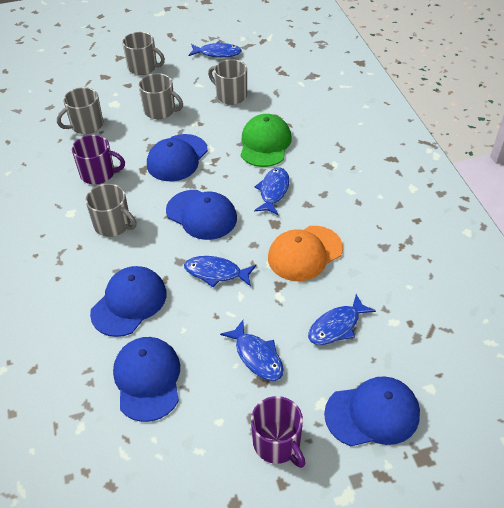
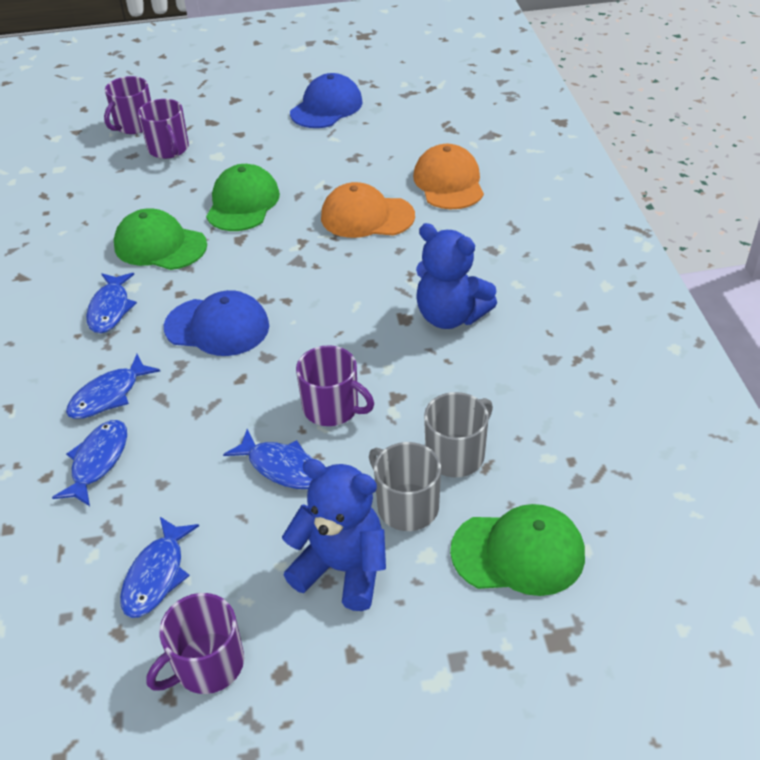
blue cap: 5 -> 2
blue teddy bear: 0 -> 2
green cap: 1 -> 3
grey mug: 5 -> 2
orange cap: 1 -> 2
purple mug: 2 -> 4

